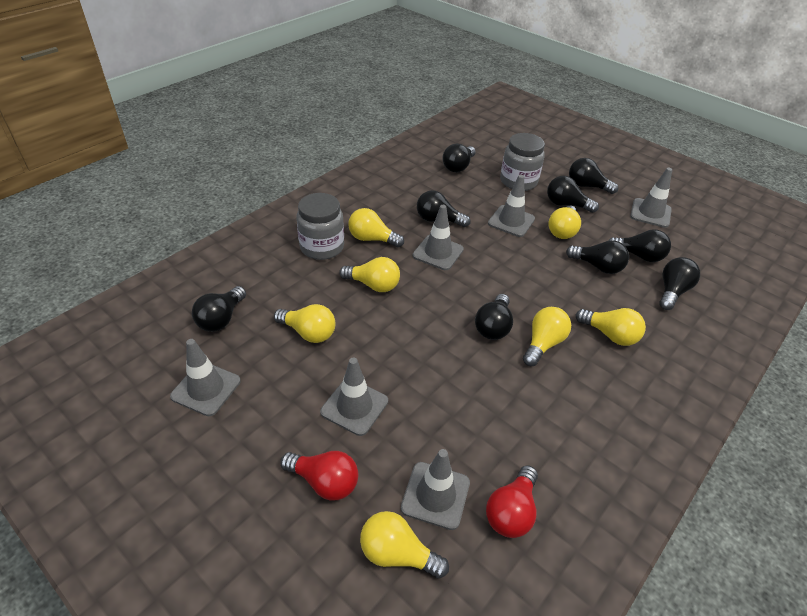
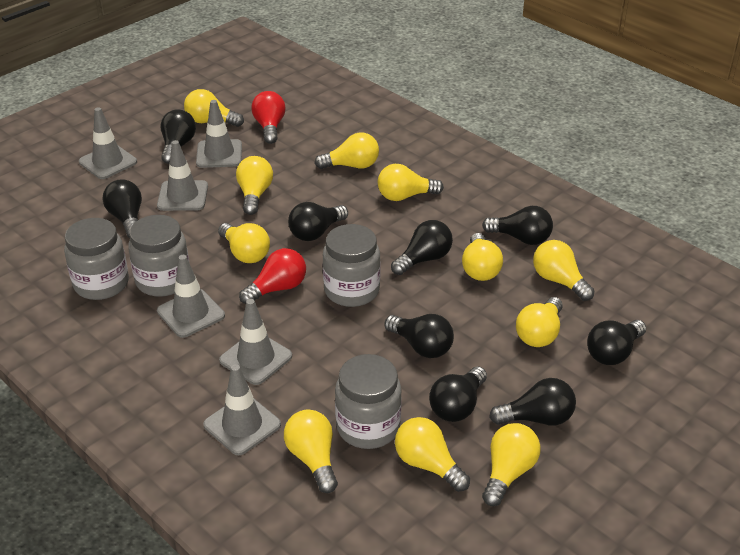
grey jar: 2 -> 4
yellow light bulb: 7 -> 11

